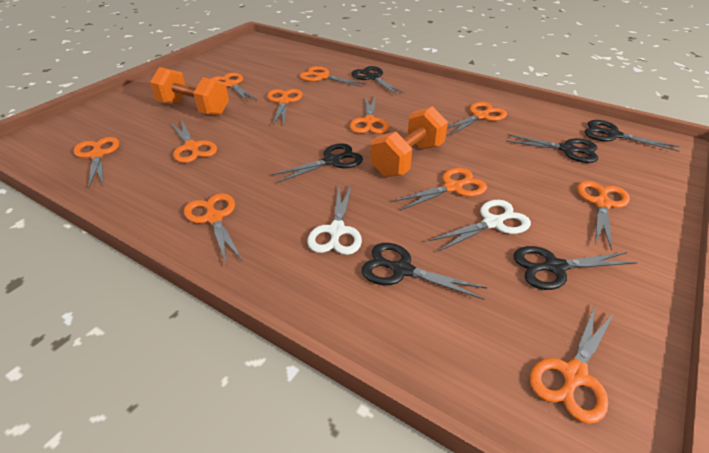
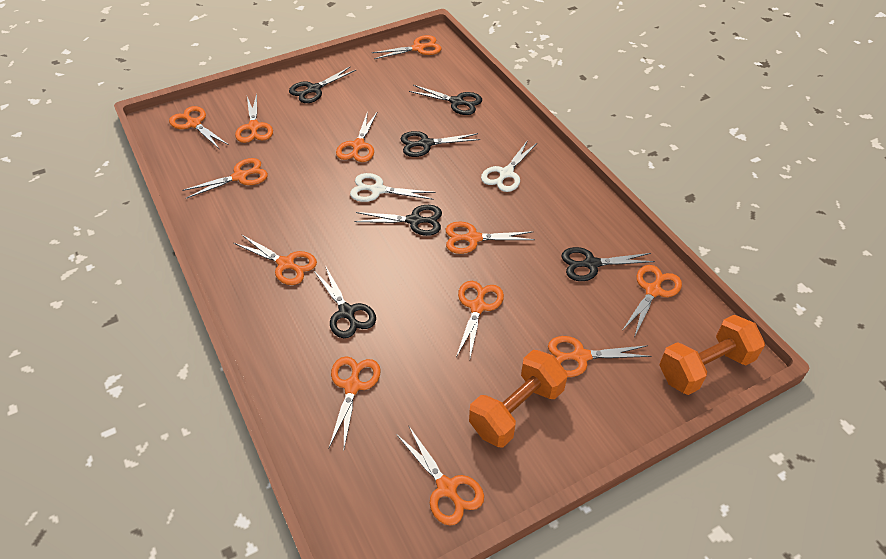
orange scissors: 11 -> 12

